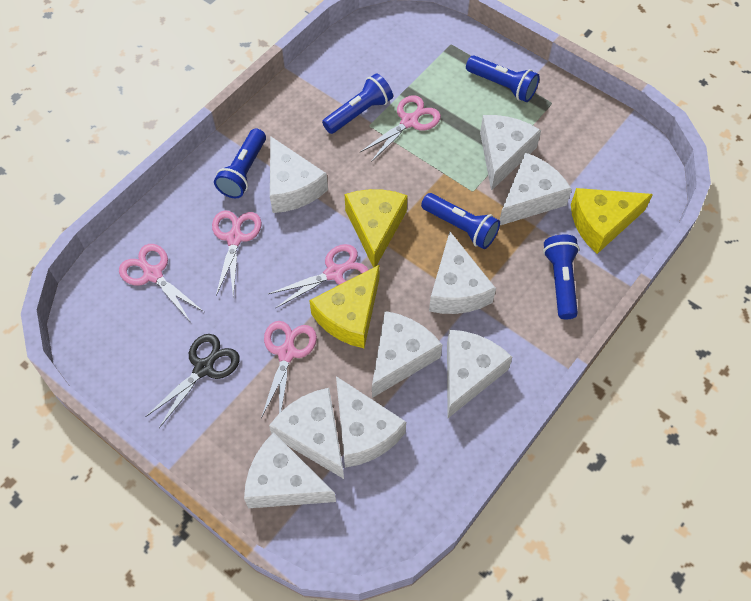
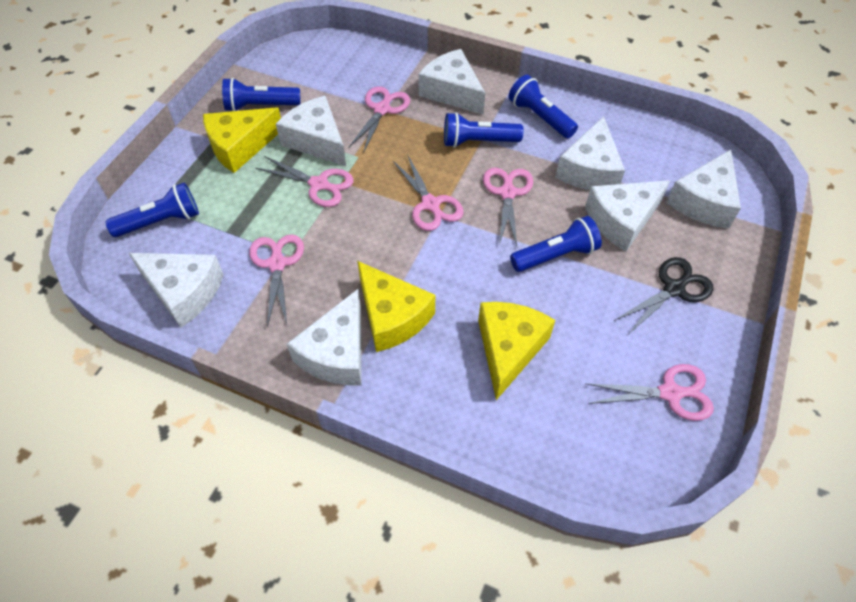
pink scissors: 5 -> 6
white cheese: 9 -> 7

